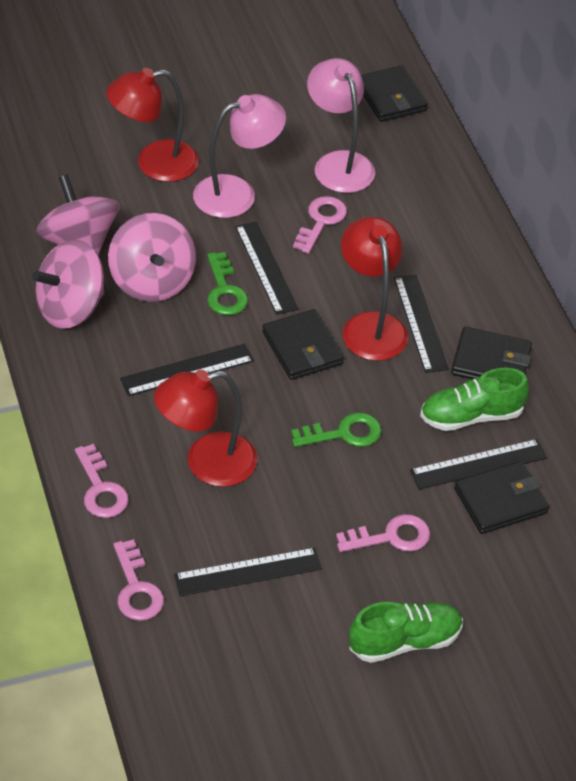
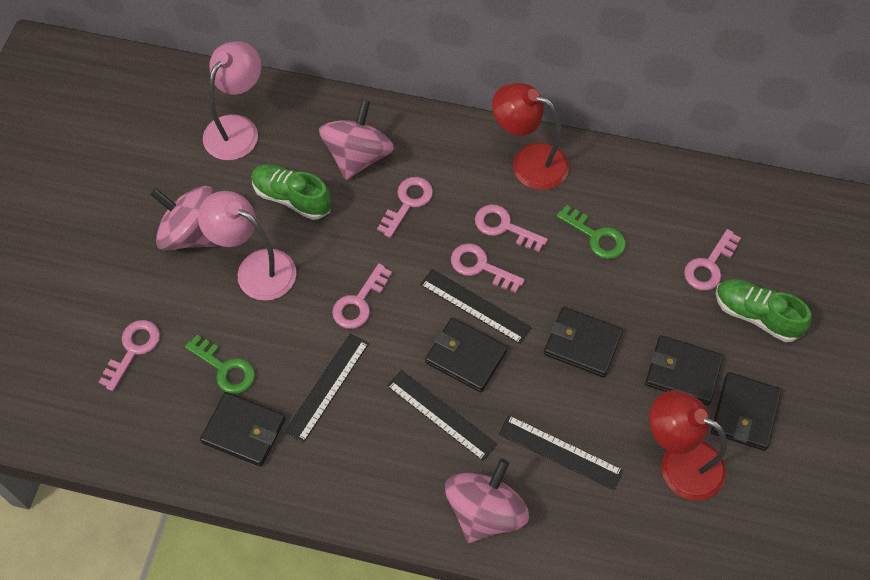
black ruler: 5 -> 4
black wallet: 4 -> 5
pink key: 4 -> 6
red lamp: 3 -> 2

